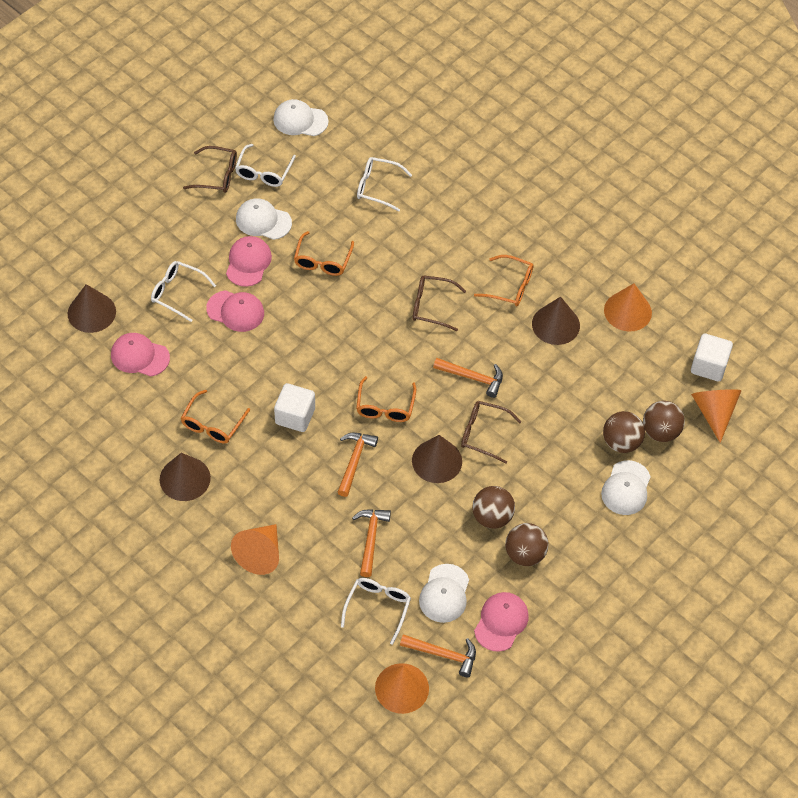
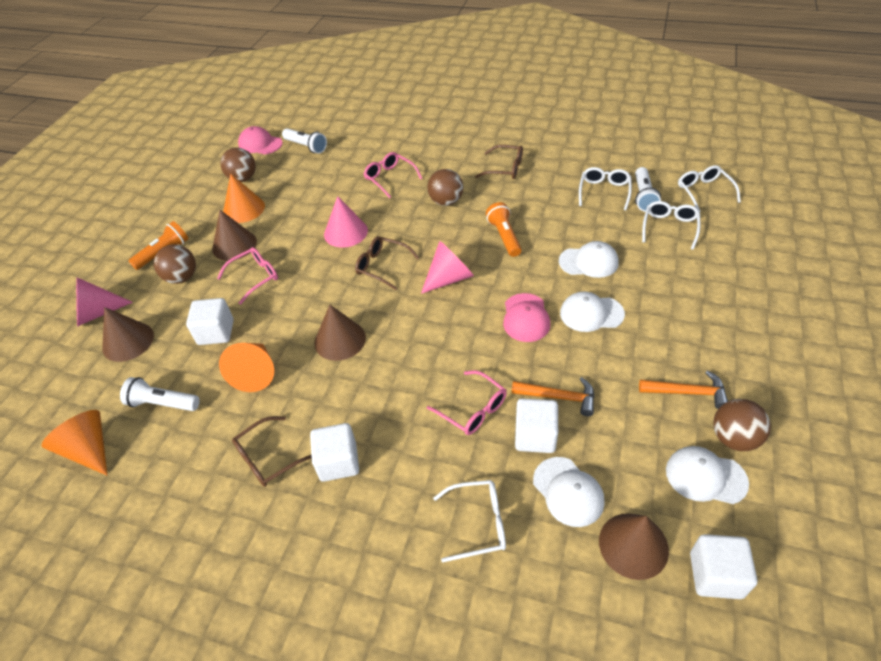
orange cone: 4 -> 3
orange flashlight: 0 -> 2
orange glasses: 4 -> 0
orange hammer: 4 -> 2
pink cap: 4 -> 2
pink cone: 0 -> 3
pink glasses: 0 -> 3
white cube: 2 -> 4
white flashlight: 0 -> 3

